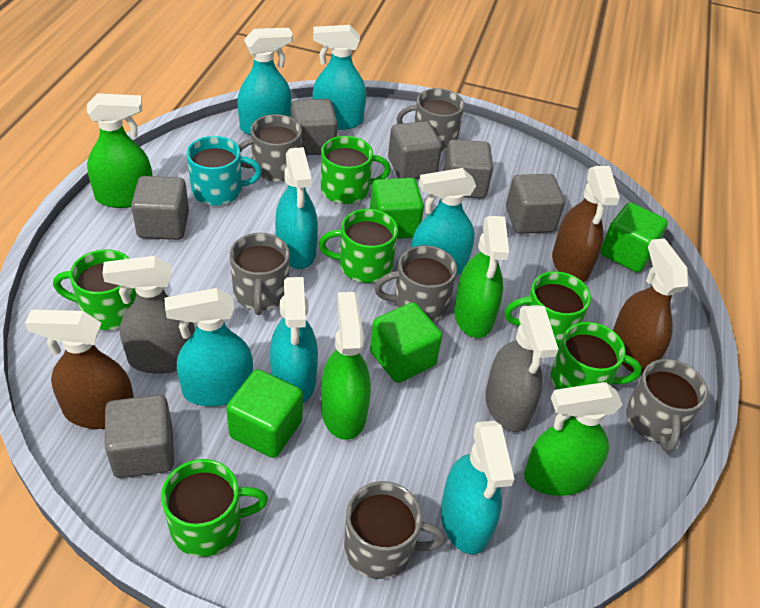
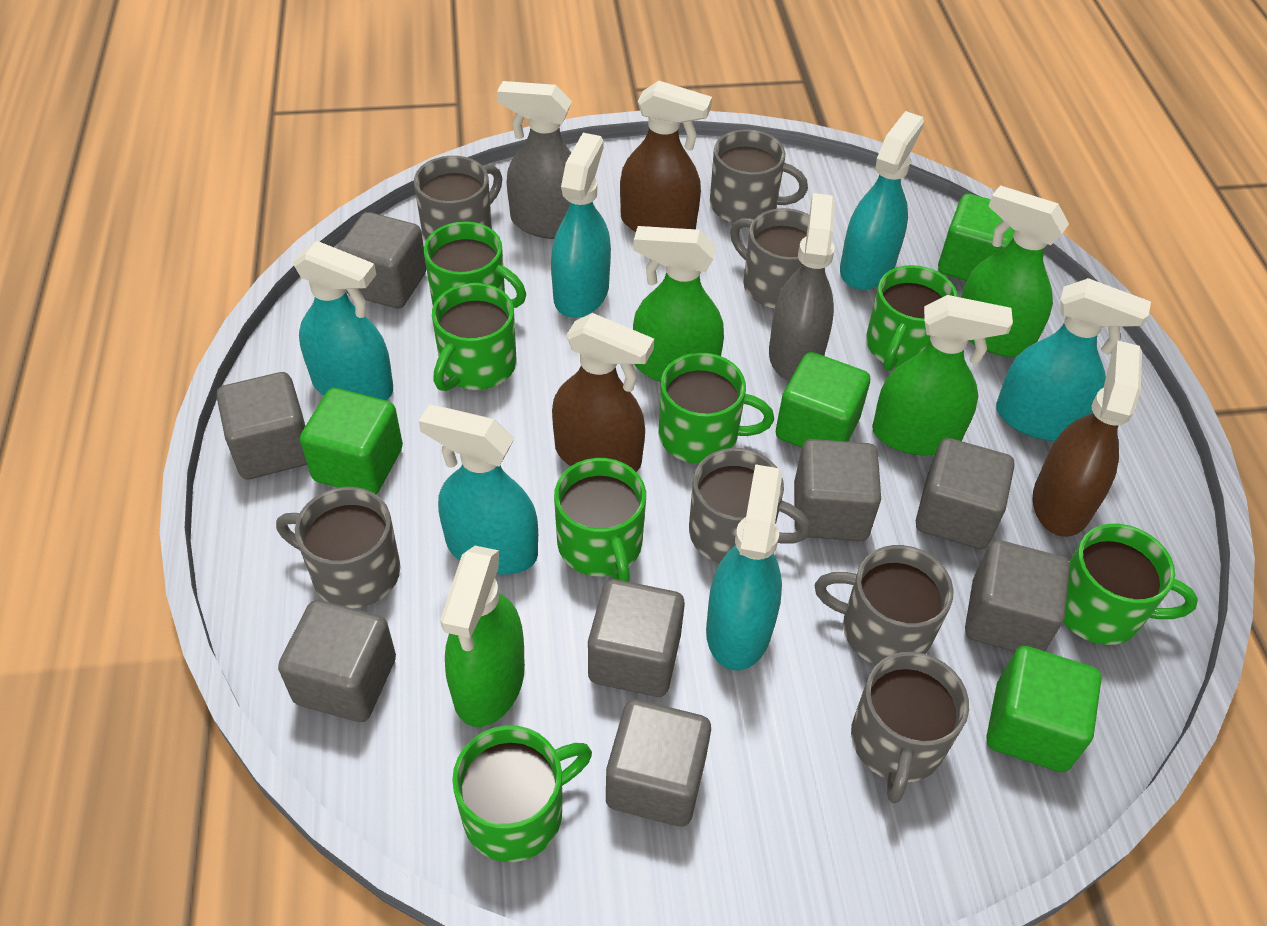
green mug: 6 -> 7
grey cube: 6 -> 8
grey mug: 6 -> 7
turquoise mug: 1 -> 0
turquoise spray bottle: 7 -> 6

